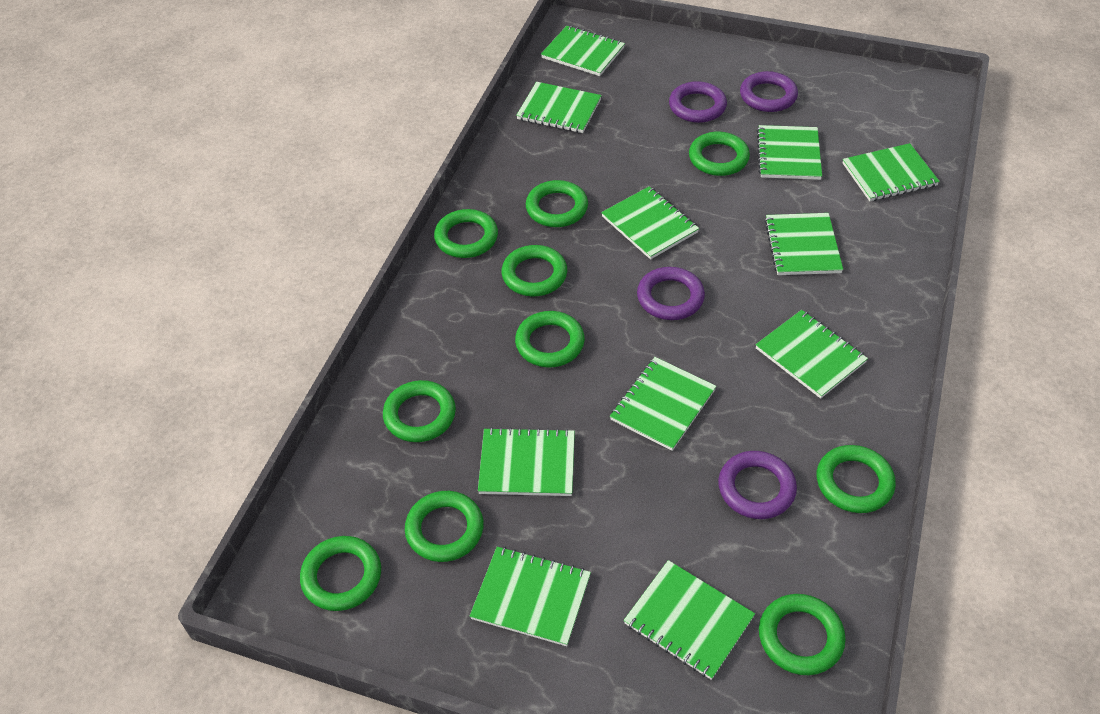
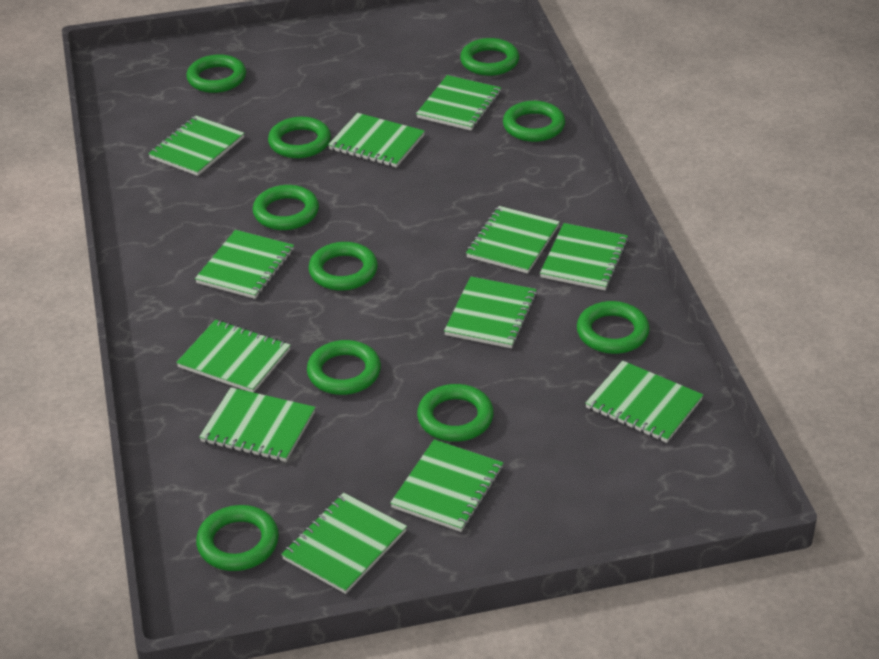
green notebook: 11 -> 12
purple ring: 4 -> 0

